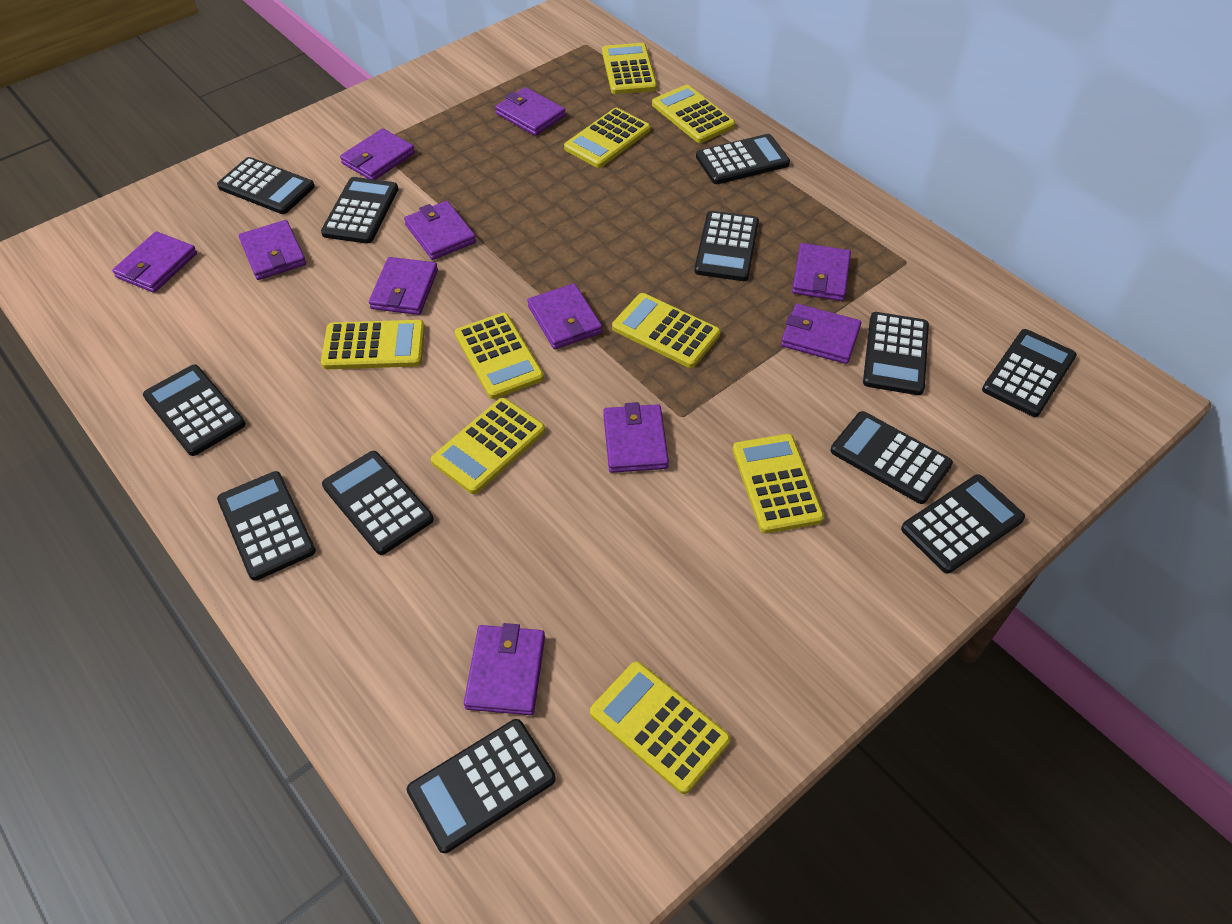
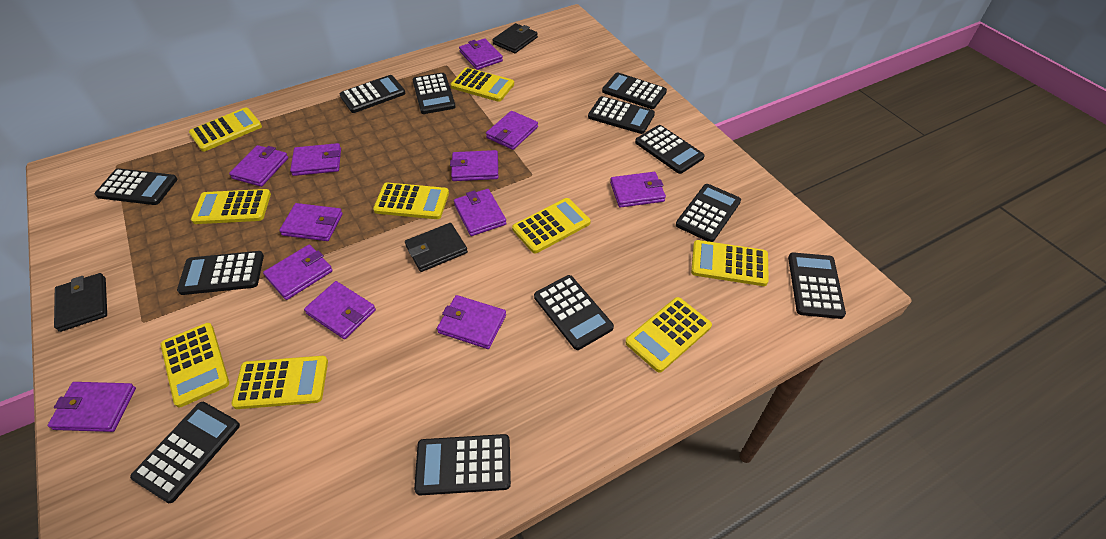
black wallet: 0 -> 3
purple wallet: 11 -> 12

